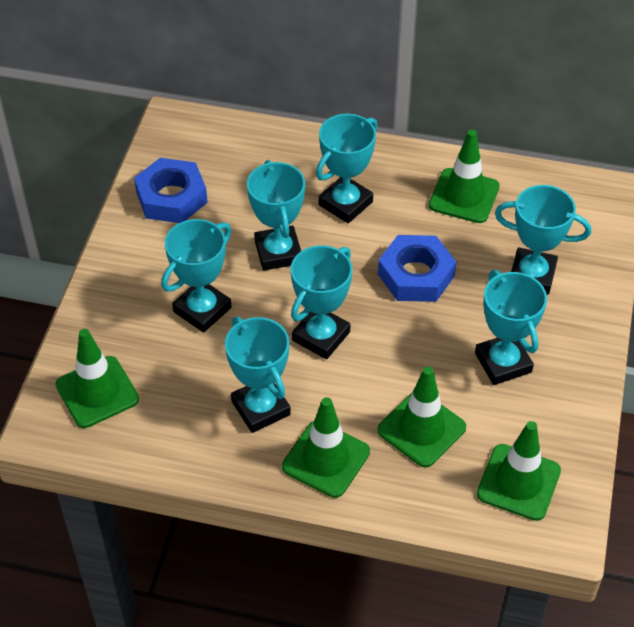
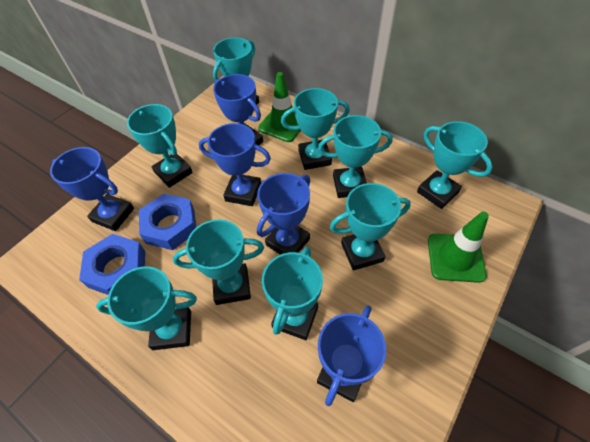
blue trophy: 0 -> 5
green traffic cone: 5 -> 2
turquoise trophy: 7 -> 9

